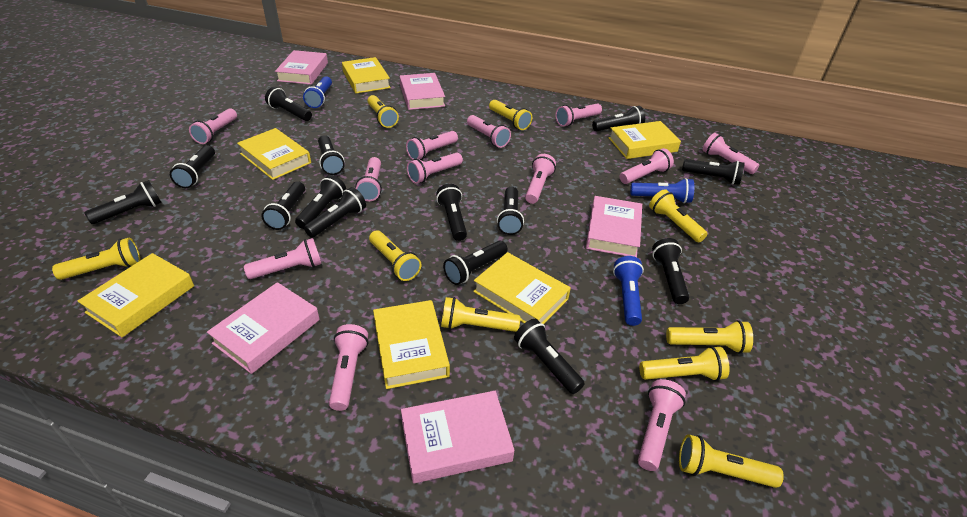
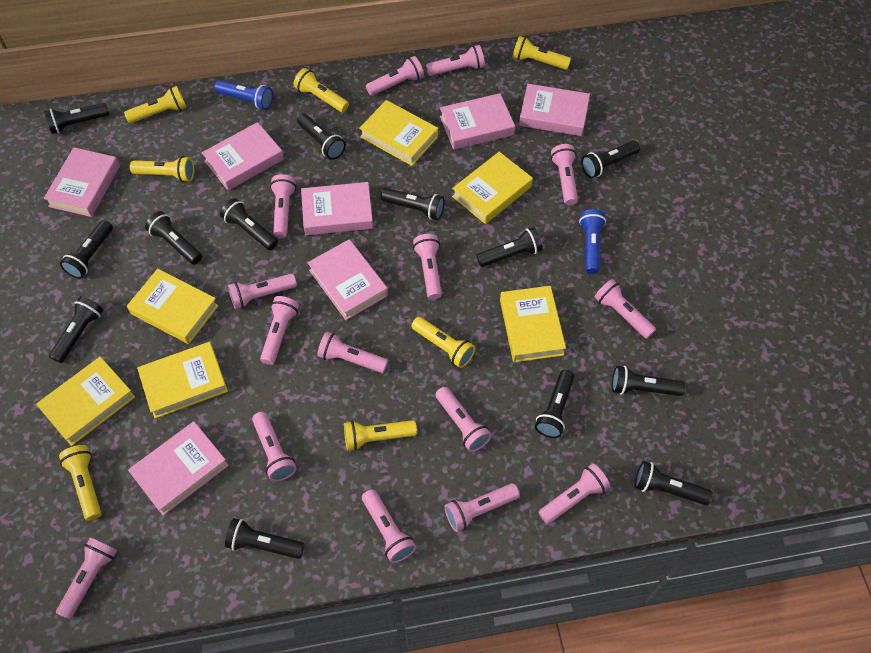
black flashlight: 14 -> 13
blue flashlight: 3 -> 2
pink book: 5 -> 7
pink flashlight: 12 -> 15
yellow flashlight: 9 -> 7

